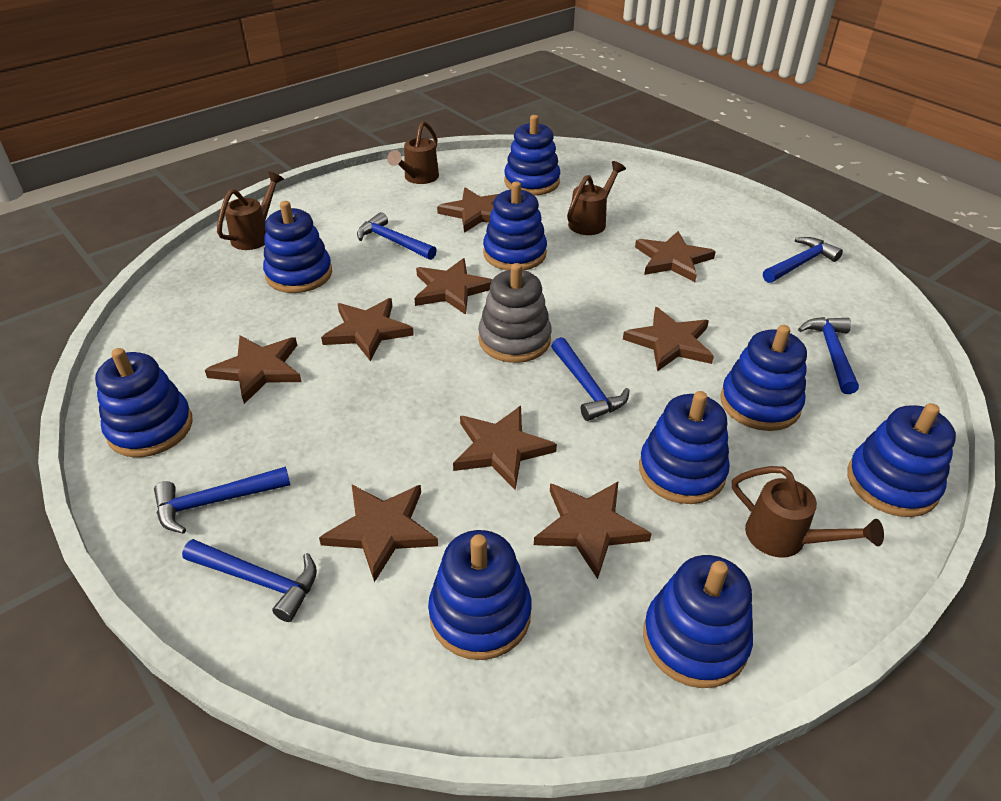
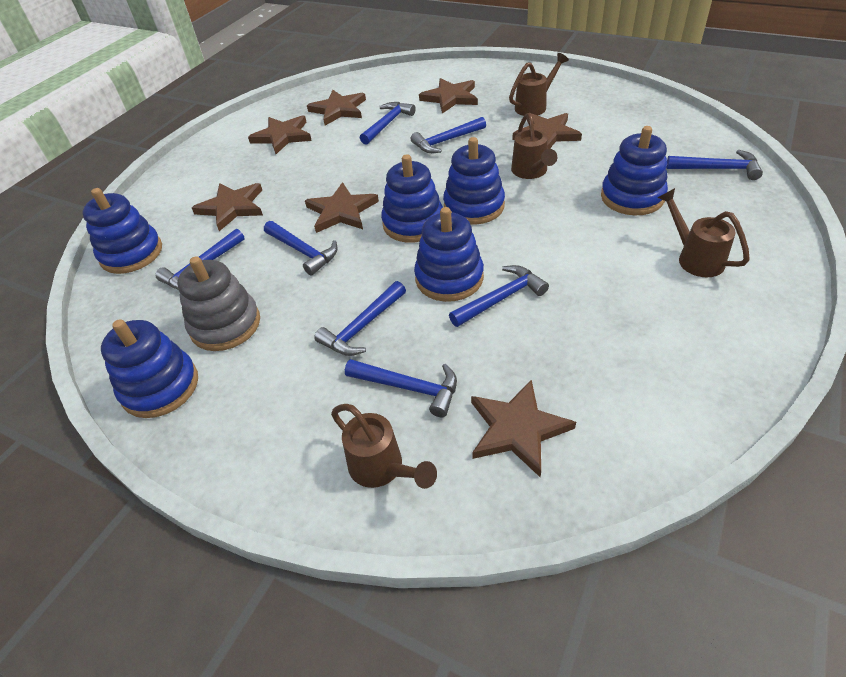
blue hammer: 6 -> 8
blue stacking toy: 9 -> 6
brown star: 9 -> 7

